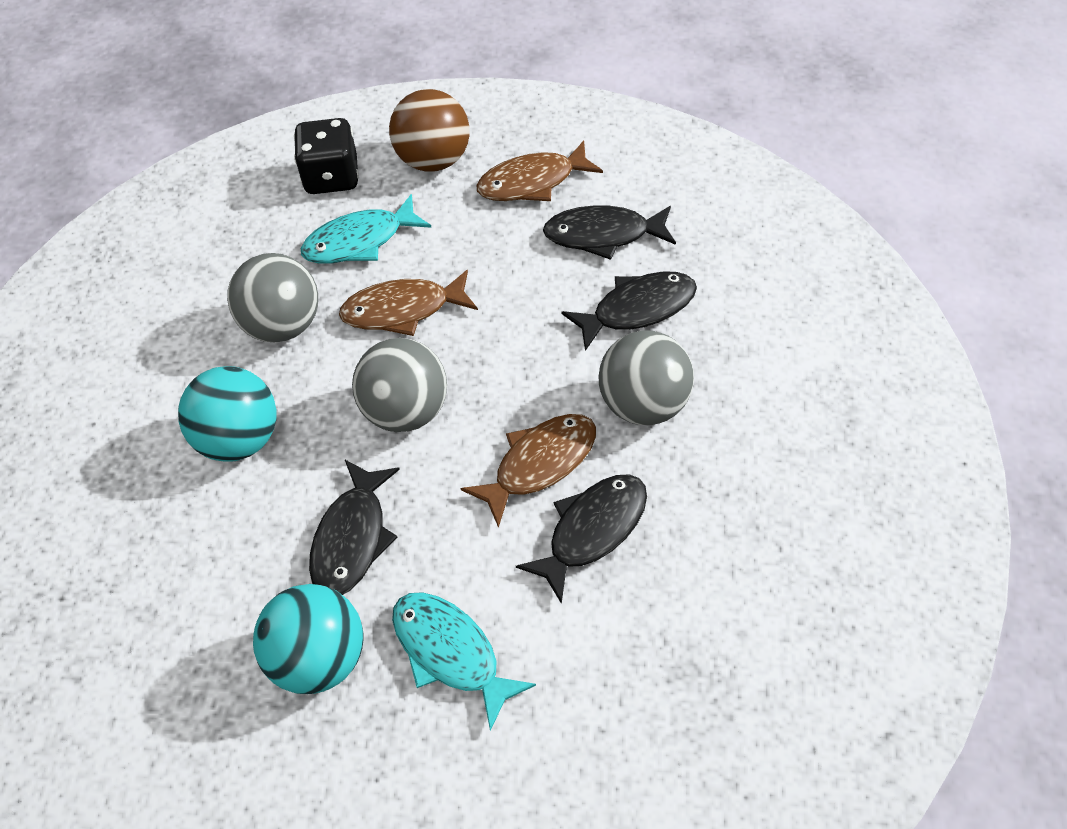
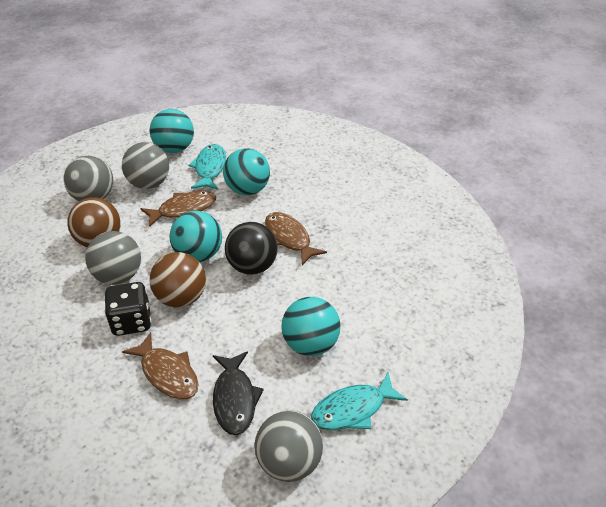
black ball: 0 -> 1
black fish: 4 -> 1
brown ball: 1 -> 2
grey ball: 3 -> 4
turquoise ball: 2 -> 4

